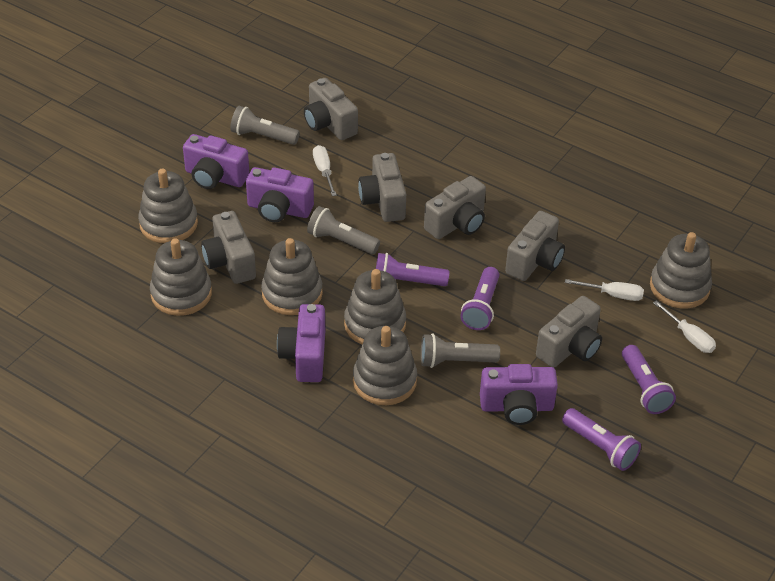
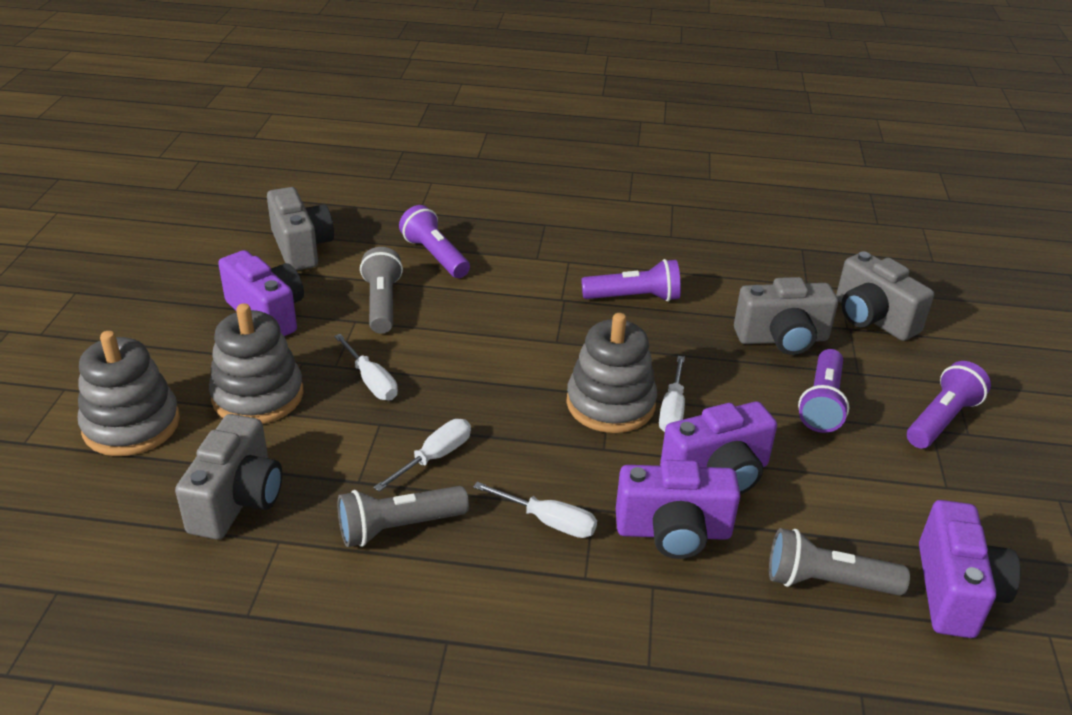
grey camera: 6 -> 4
grey stacking toy: 6 -> 3
white screwdriver: 3 -> 4

